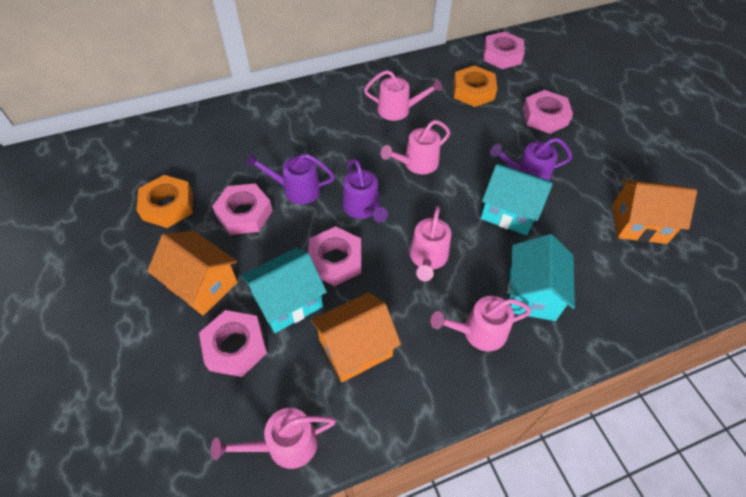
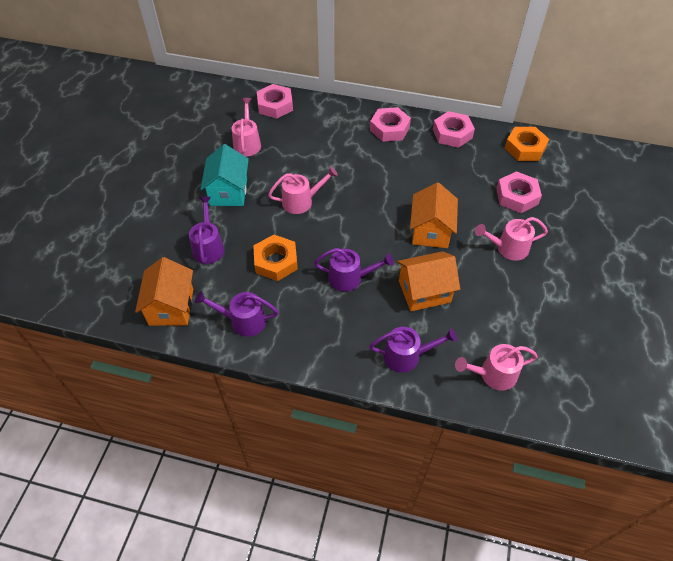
pink nut: 5 -> 4
pink watering can: 5 -> 4
purple watering can: 3 -> 4
turquoise house: 3 -> 1

